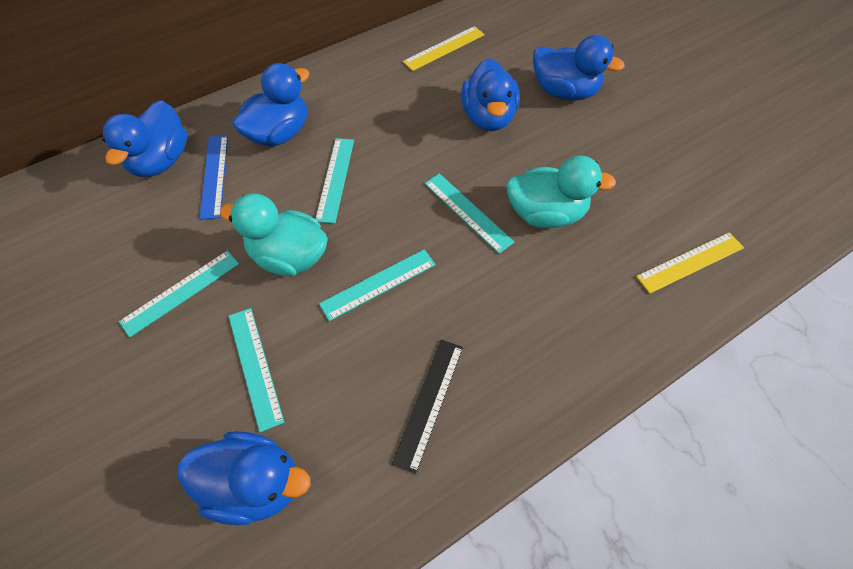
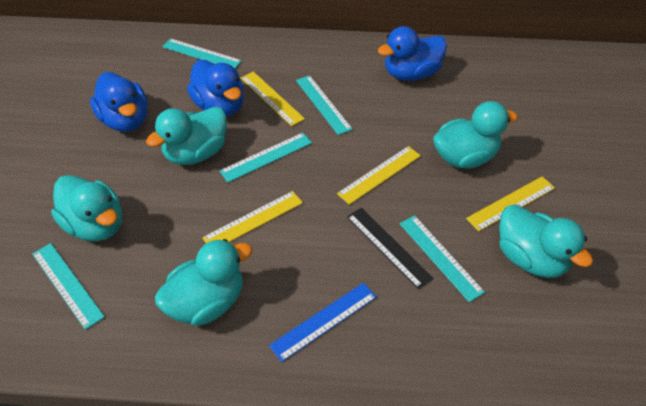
blue duck: 5 -> 3
turquoise duck: 2 -> 5
yellow ruler: 2 -> 4

